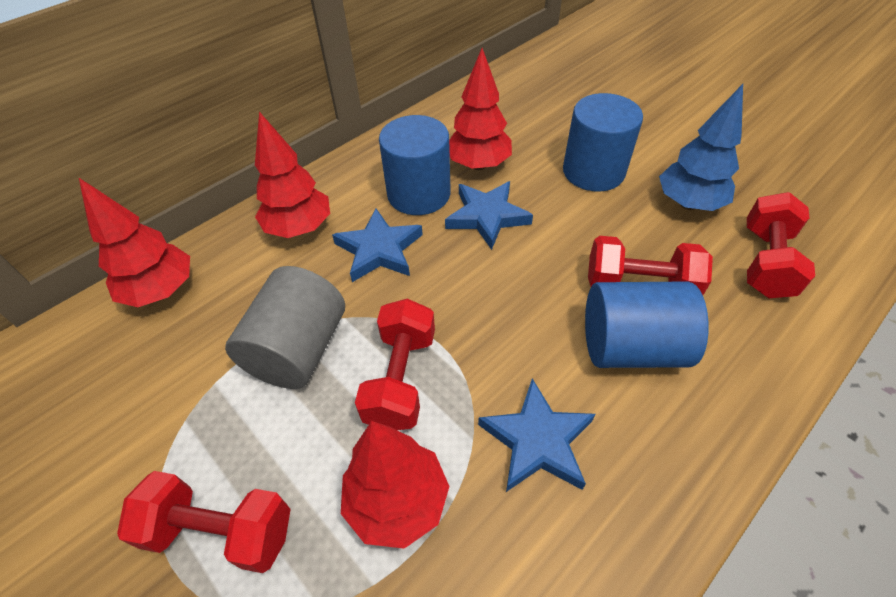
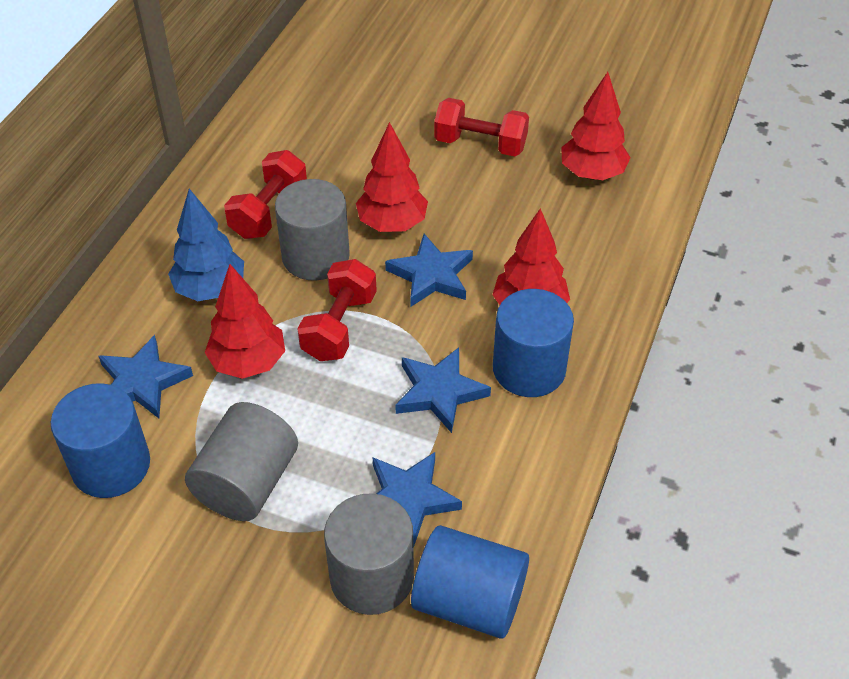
blue star: 3 -> 4
grey cylinder: 1 -> 3
red dumbbell: 4 -> 3

